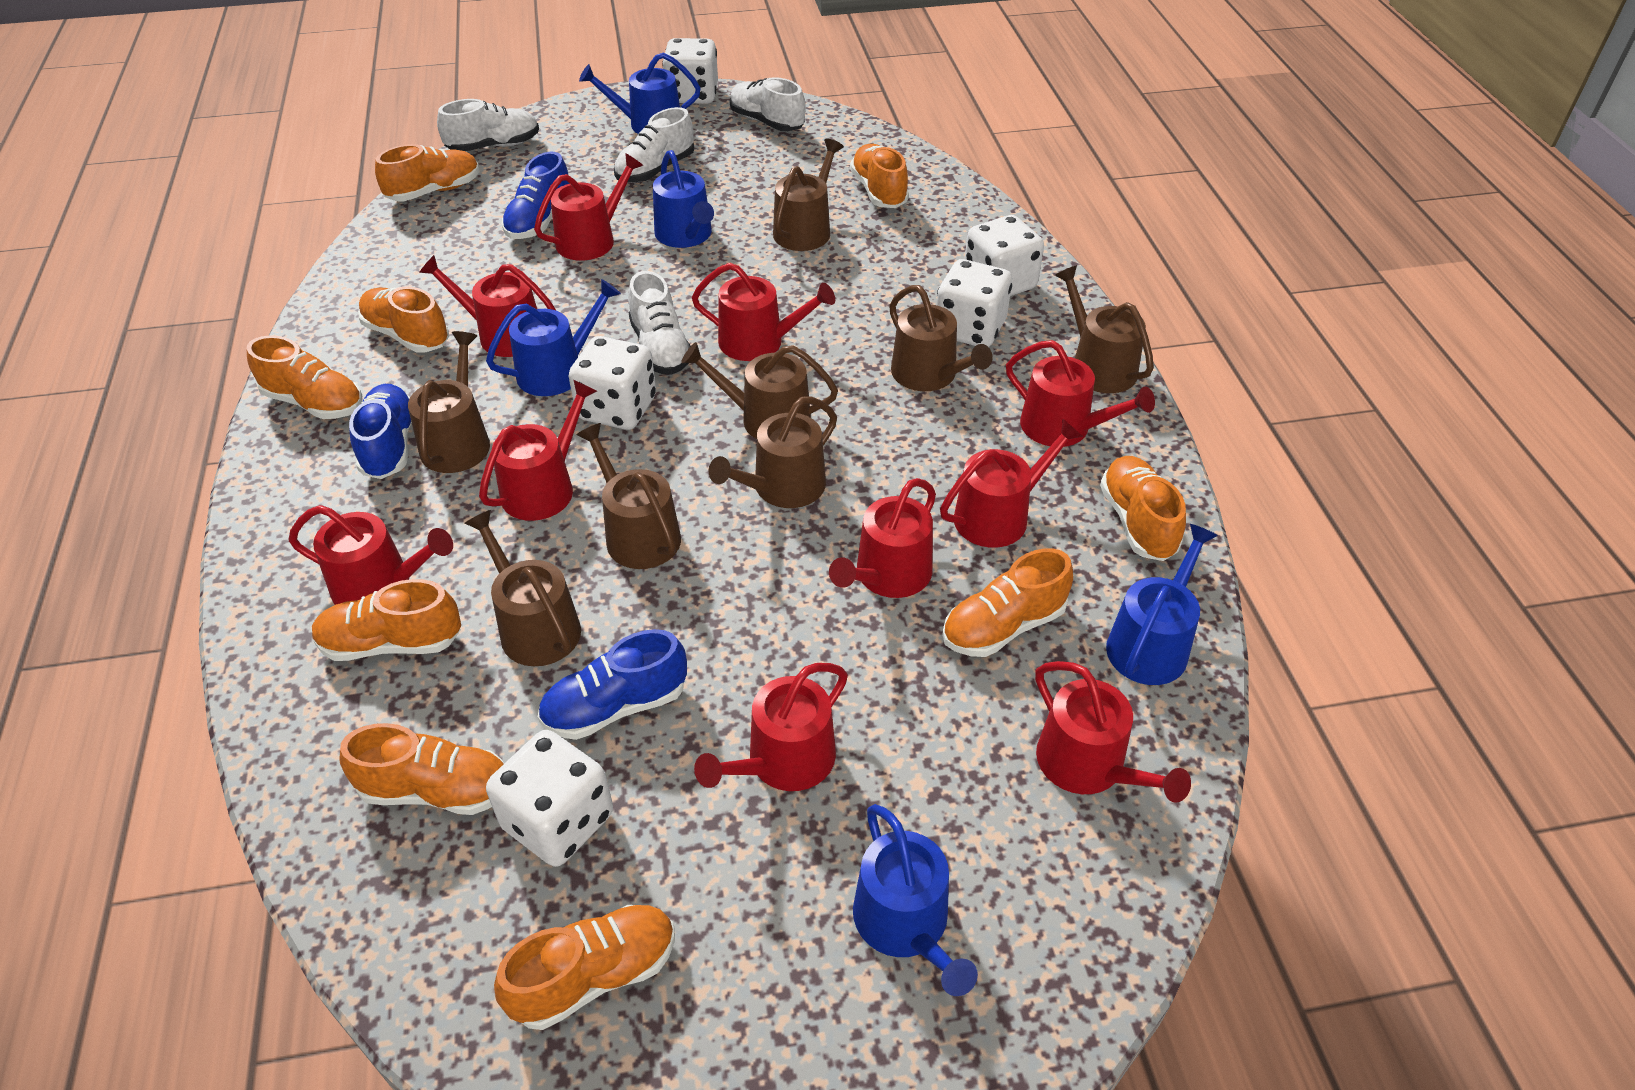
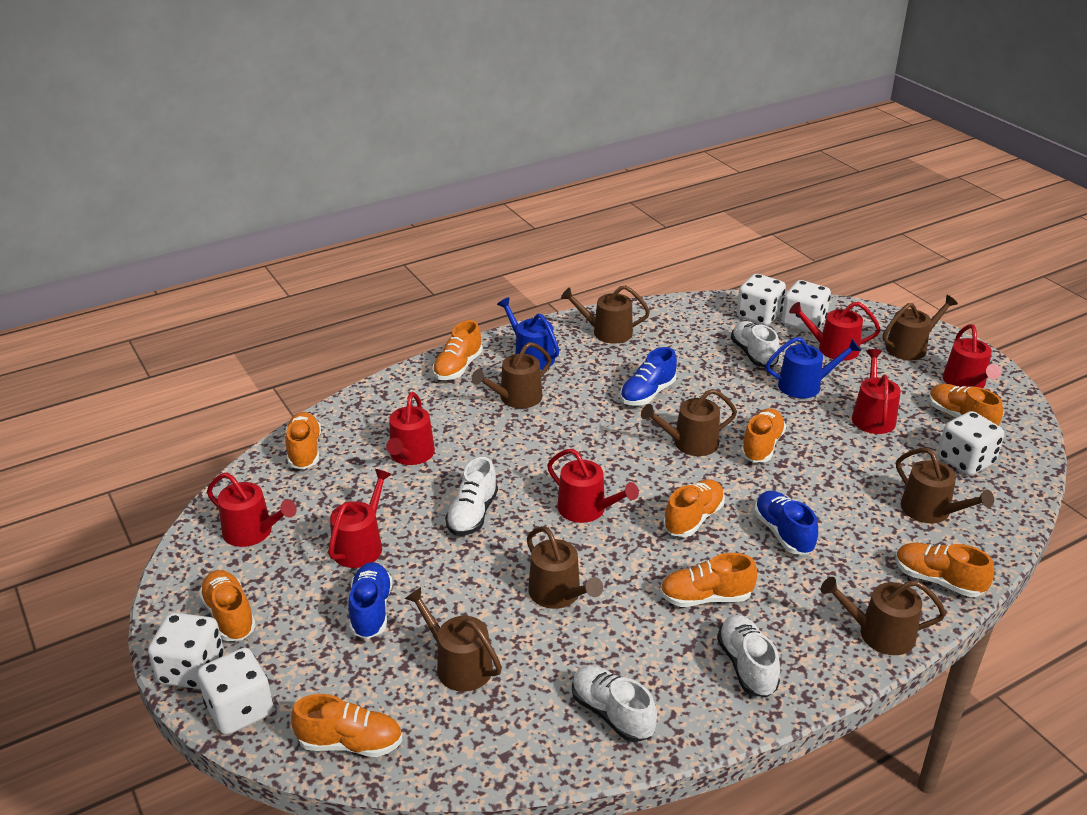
blue watering can: 5 -> 2
red watering can: 10 -> 7

